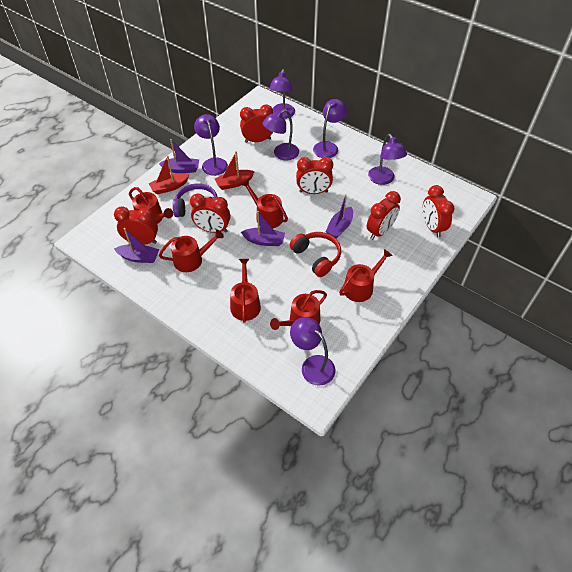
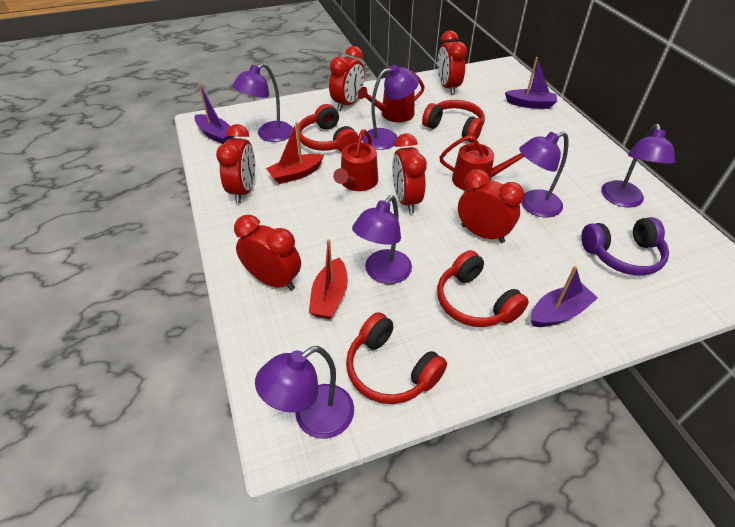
purple boat: 4 -> 3
red headphones: 1 -> 4
red watering can: 6 -> 3

